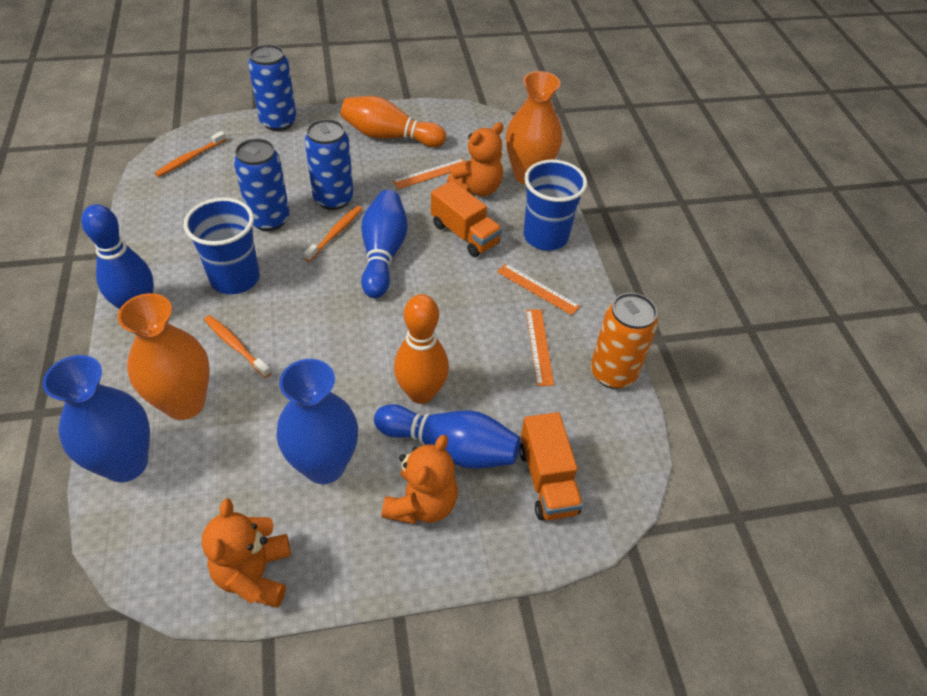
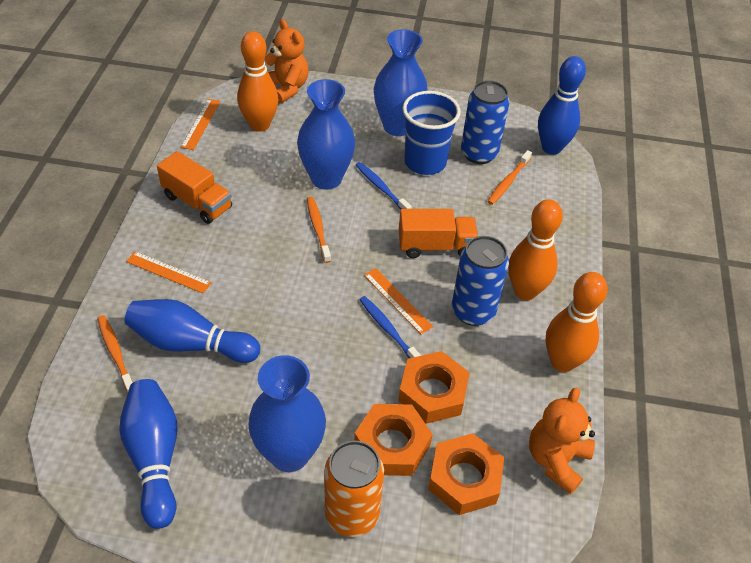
blue can: 3 -> 2
blue cup: 2 -> 1
blue toothbrush: 0 -> 2
blue vase: 2 -> 3
orange bowling pin: 2 -> 3
orange nut: 0 -> 3
orange teddy bear: 3 -> 2
orange vase: 2 -> 0

